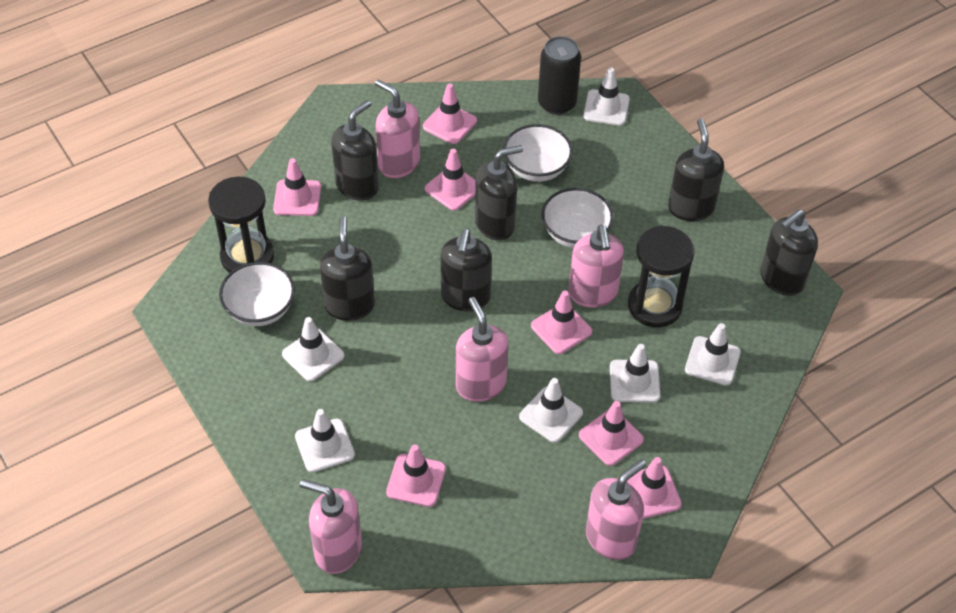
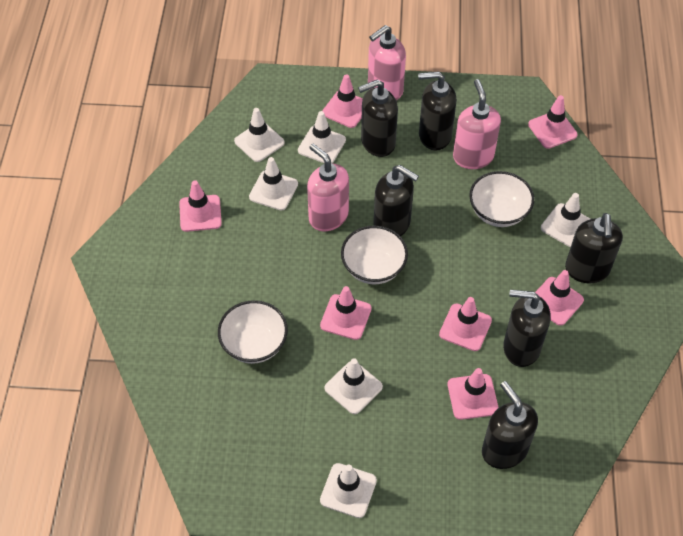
black can: 1 -> 0
black hourglass: 2 -> 0
pink soap dispenser: 5 -> 3

